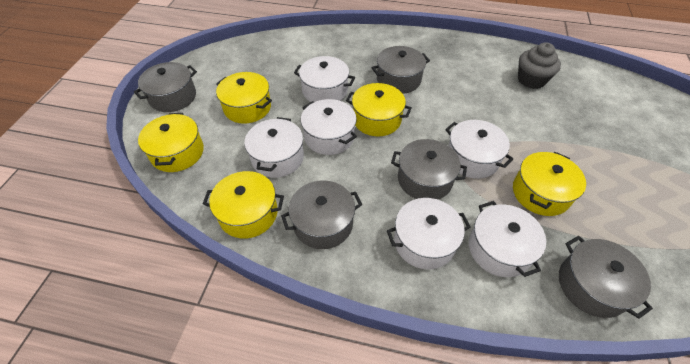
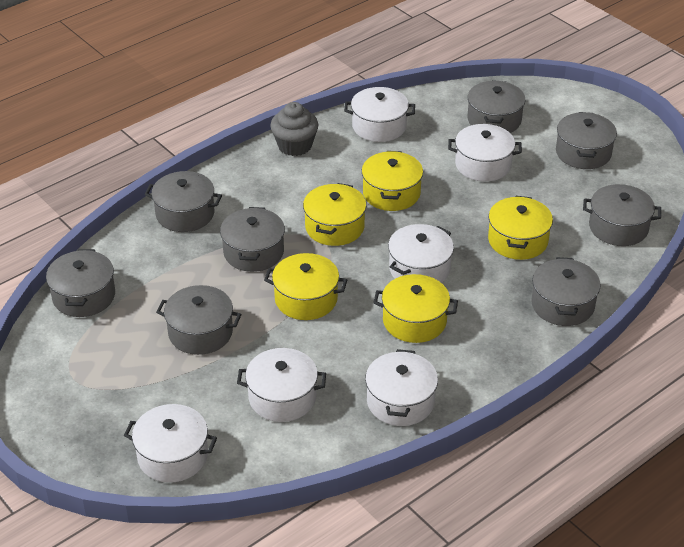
grey pot: 5 -> 8

